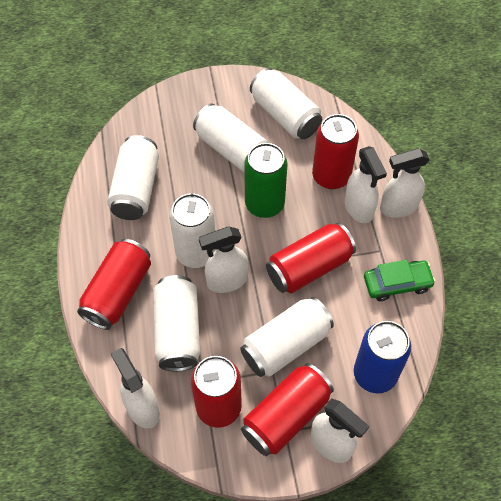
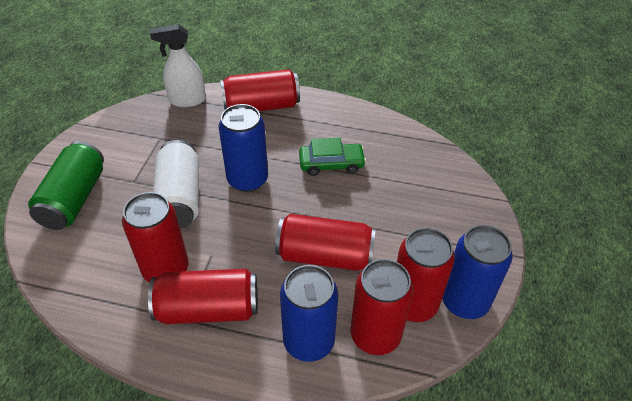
blue can: 1 -> 3
red can: 5 -> 6
white can: 6 -> 1
white spray bottle: 5 -> 1

